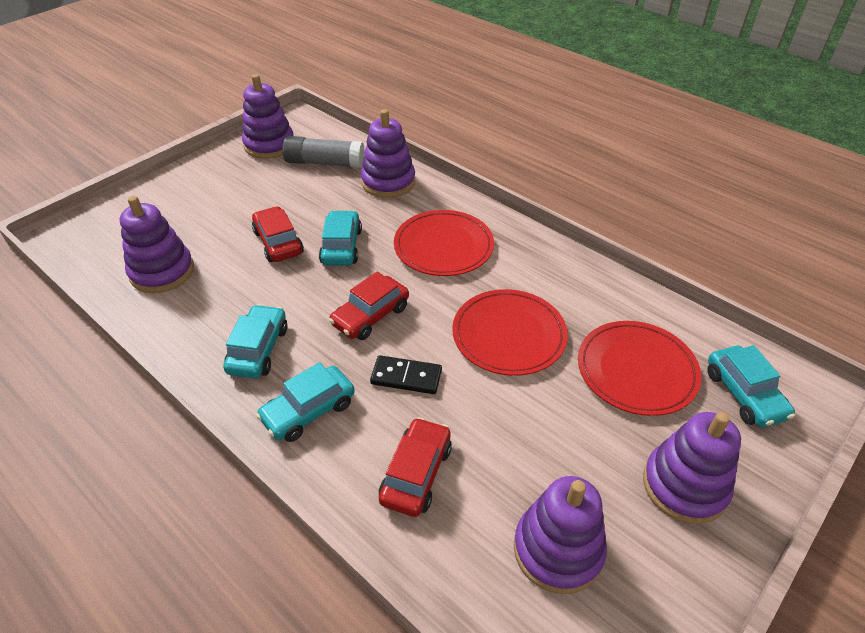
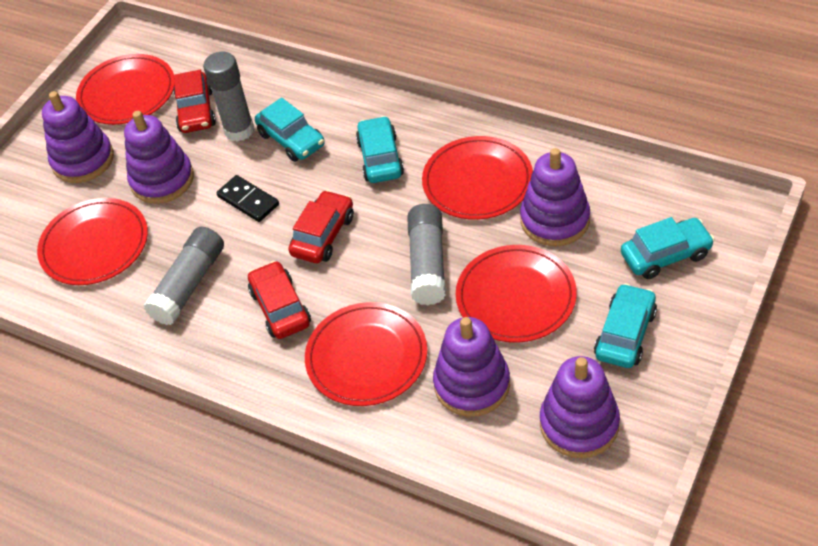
grey glue stick: 1 -> 3
red plate: 3 -> 5

